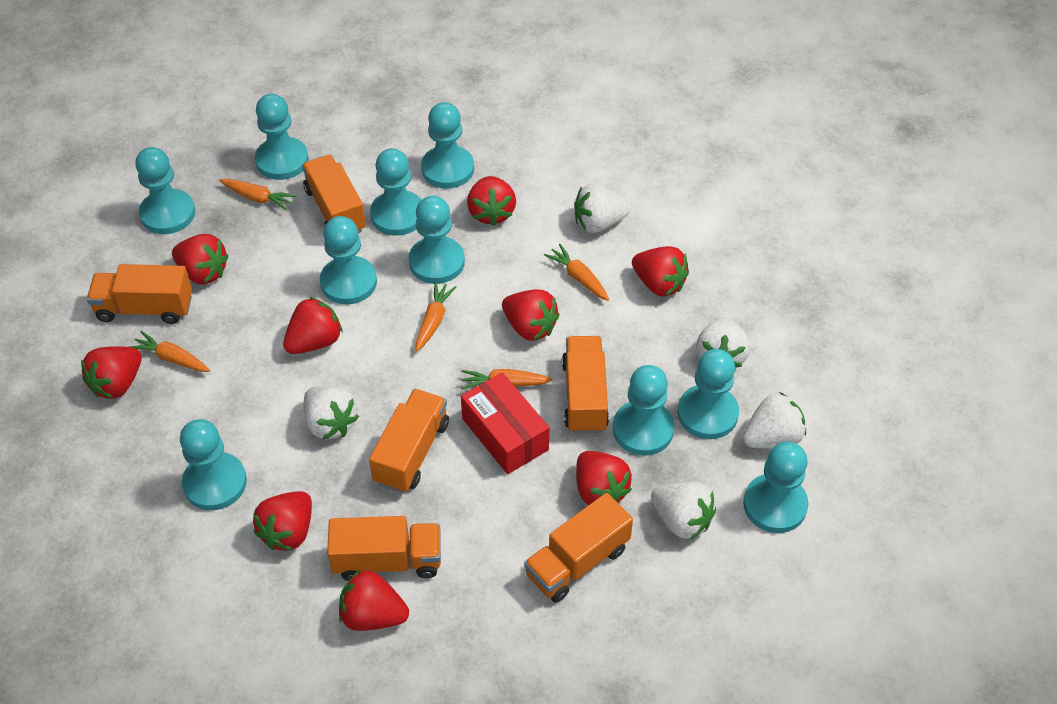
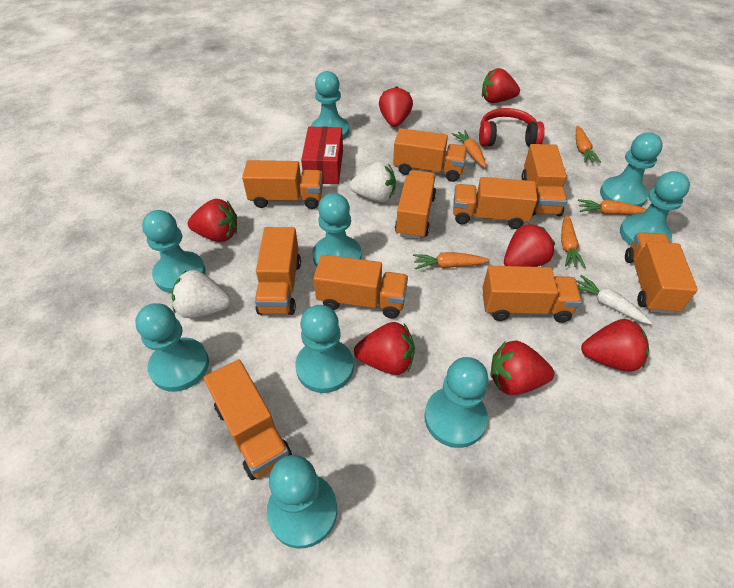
orange truck: 6 -> 10
red headphones: 0 -> 1
red strawberry: 9 -> 7
turquoise pawn: 10 -> 9
white carrot: 0 -> 1
white strawberry: 5 -> 2

